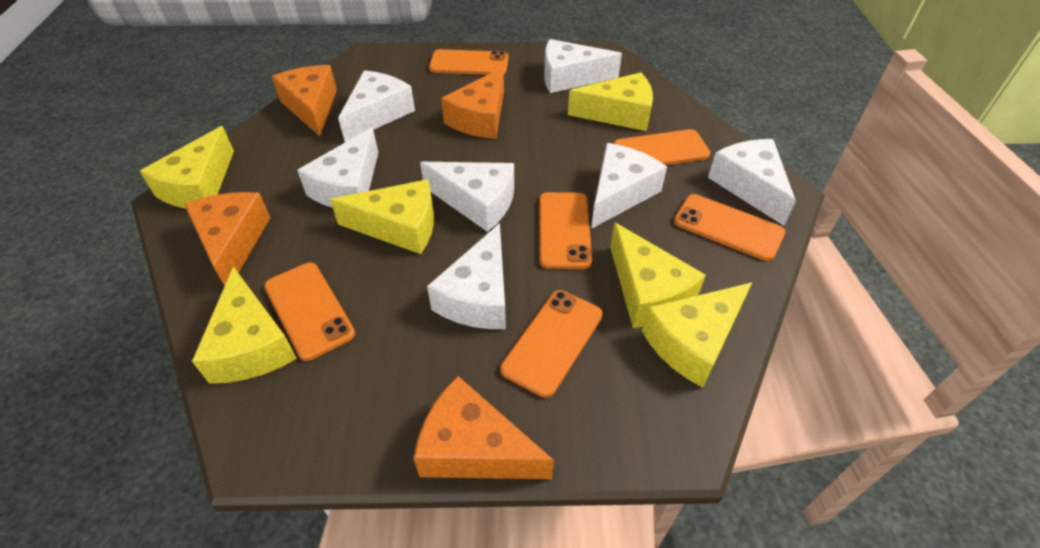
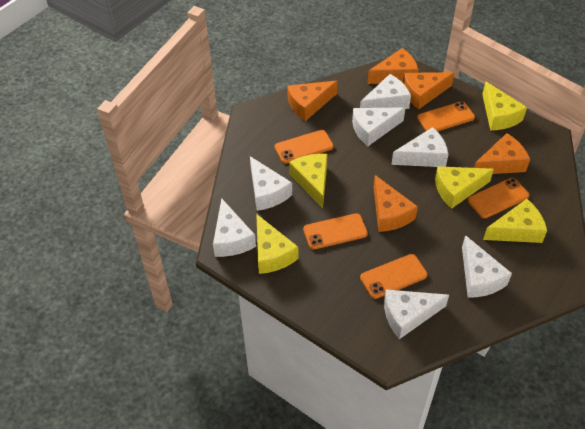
orange cheese: 4 -> 5
orange phone: 6 -> 5
yellow cheese: 6 -> 5

